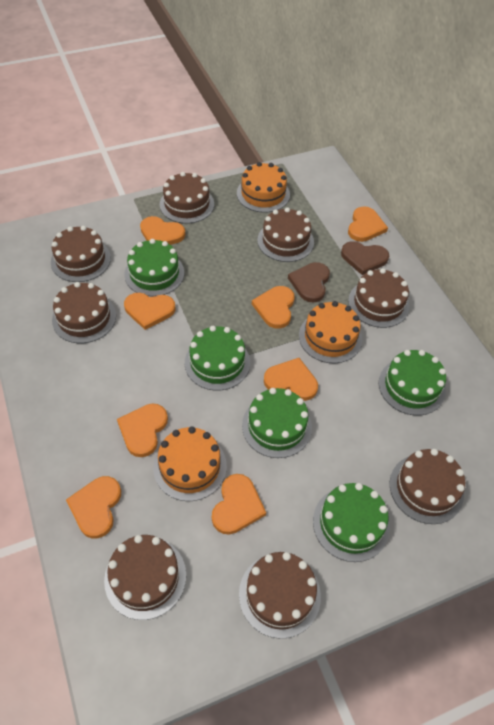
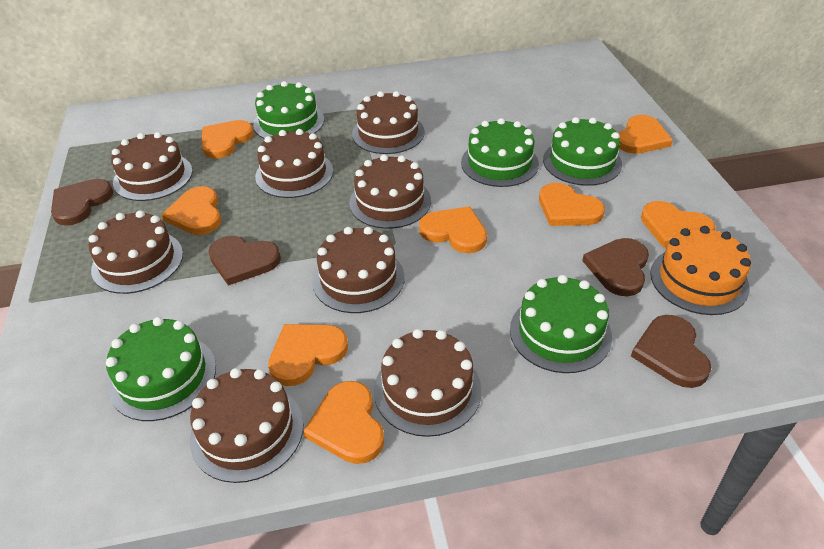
brown heart: 2 -> 4
orange cake: 3 -> 1

